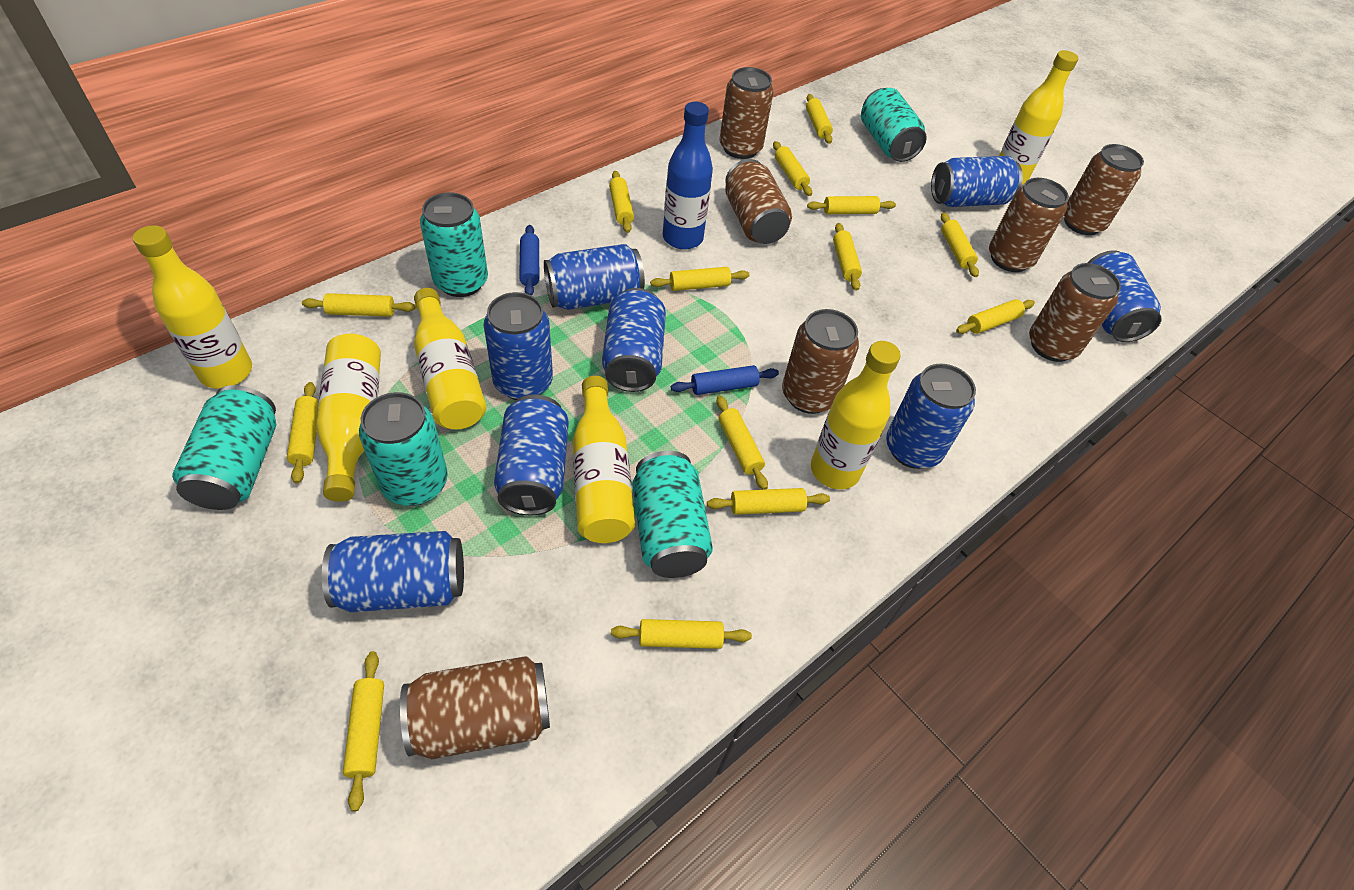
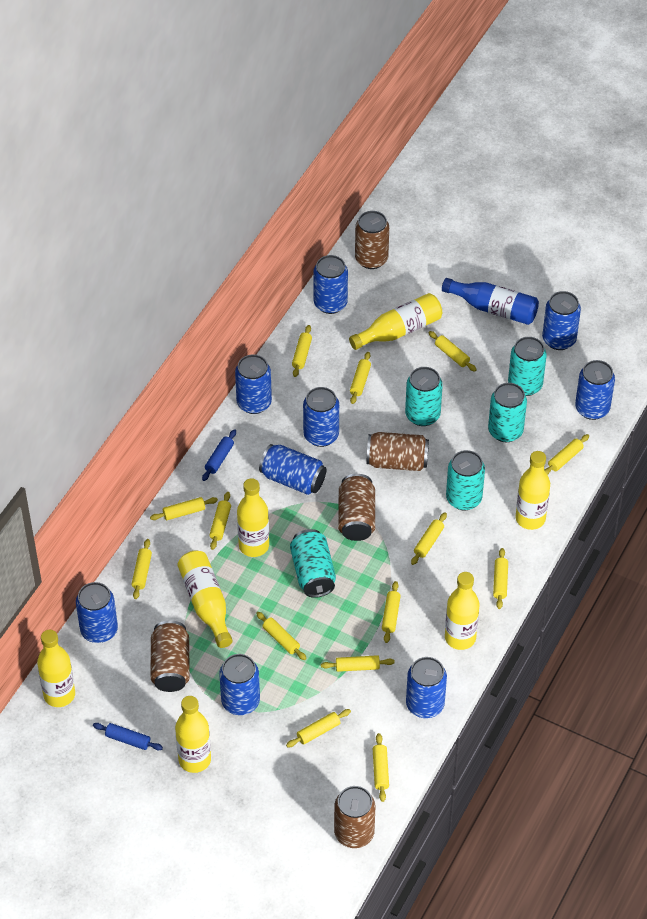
blue can: 8 -> 9
brown can: 7 -> 5
yellow bottle: 6 -> 7

